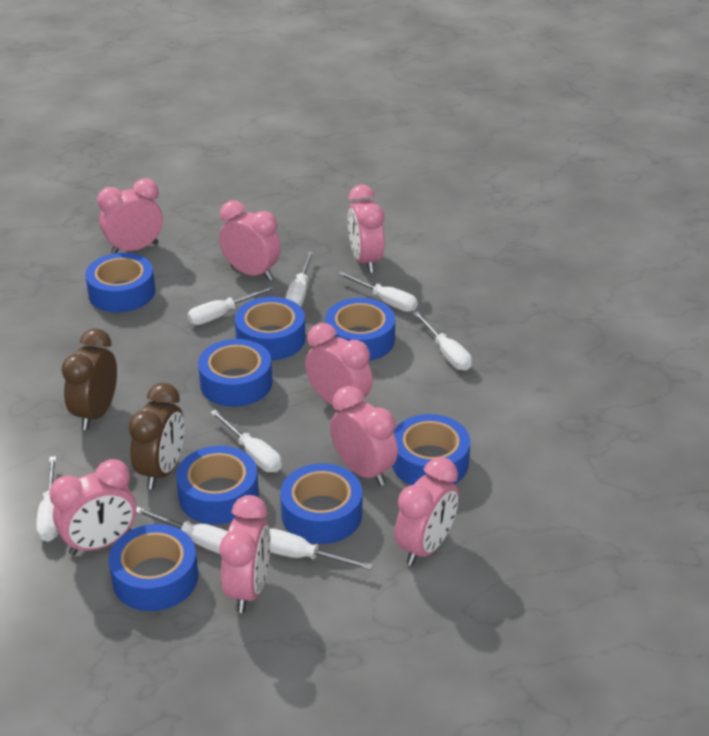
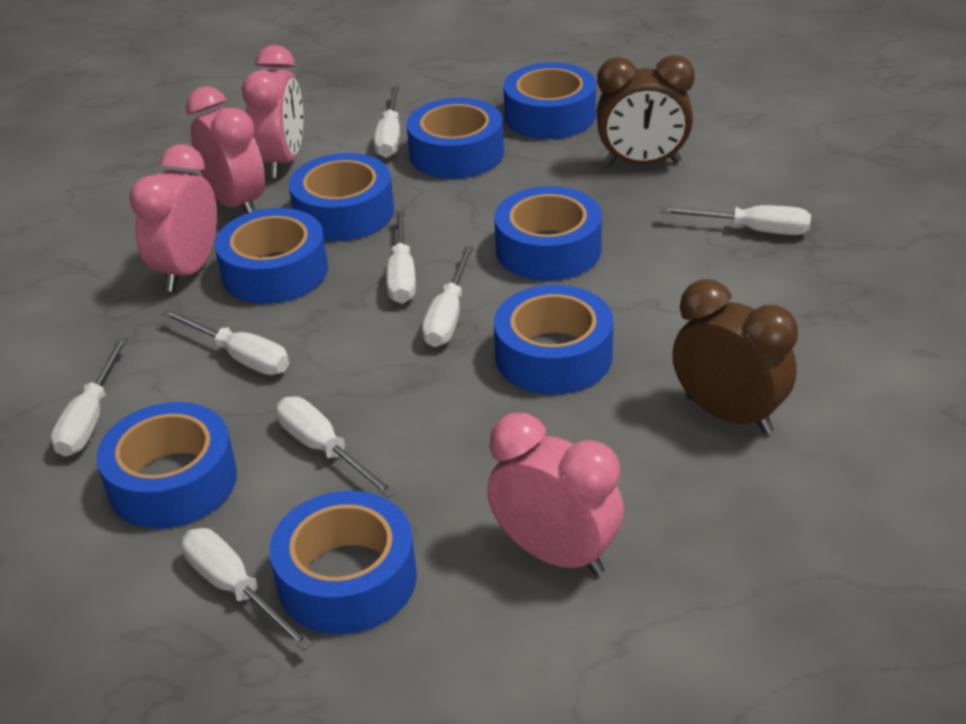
pink clock: 8 -> 4

